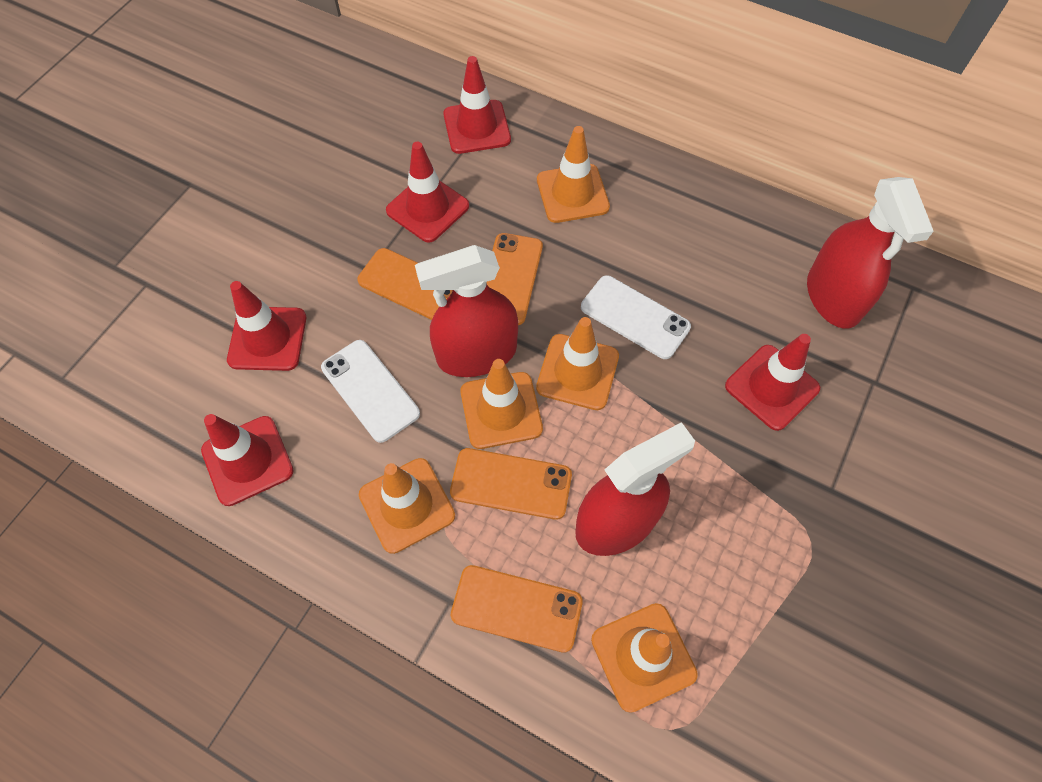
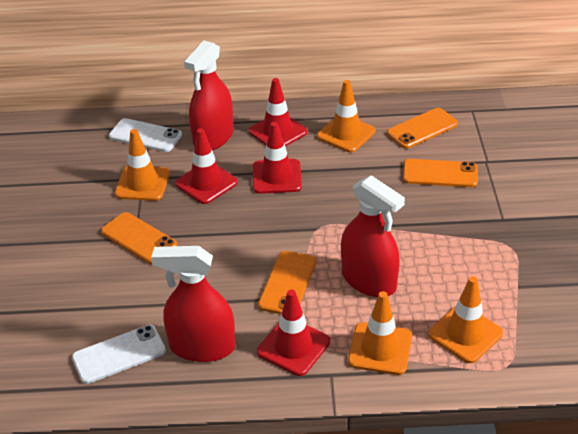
orange traffic cone: 5 -> 4
red traffic cone: 5 -> 4

